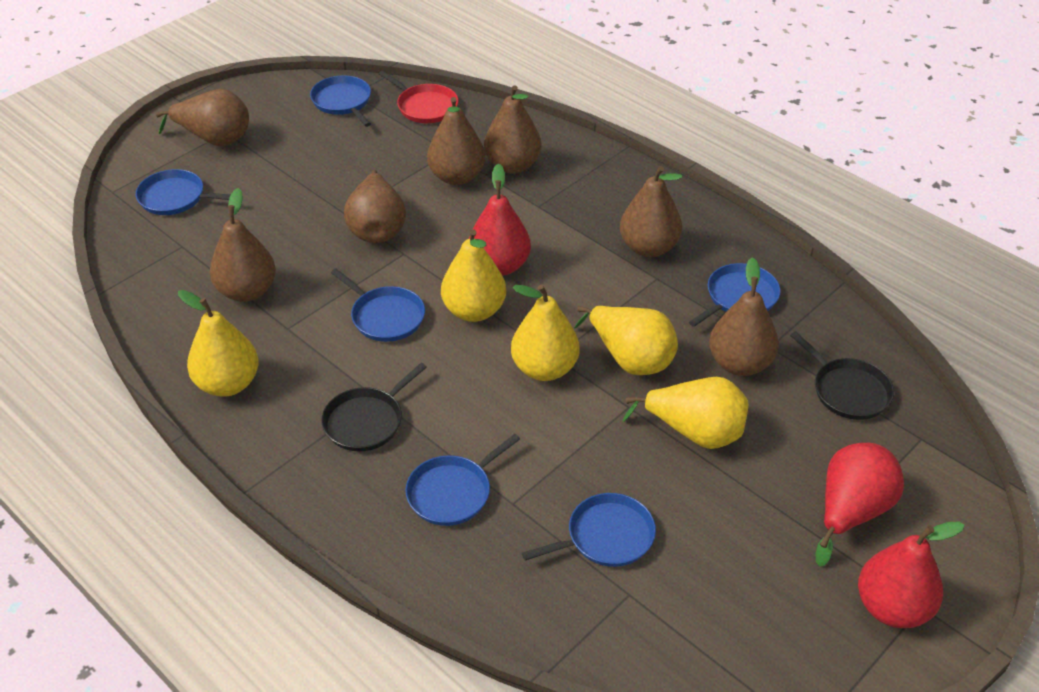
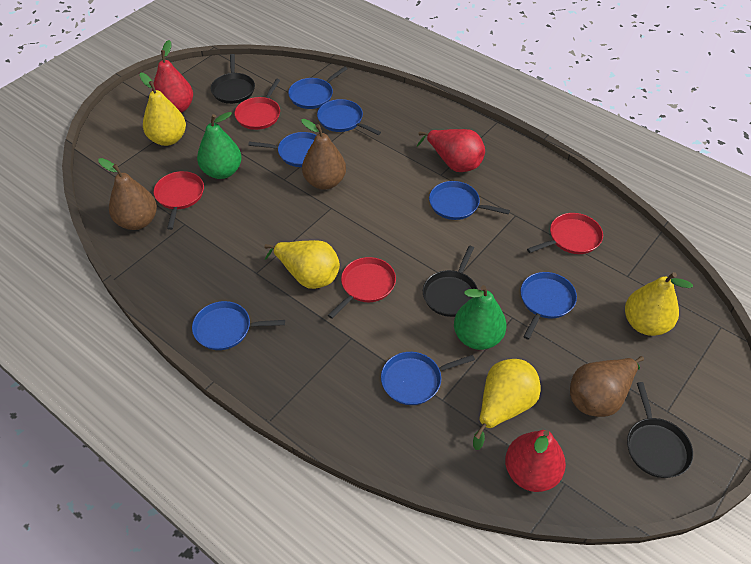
black pan: 2 -> 3
blue pan: 6 -> 7
brown pear: 7 -> 3
green pear: 0 -> 2
red pan: 1 -> 4
yellow pear: 5 -> 4

